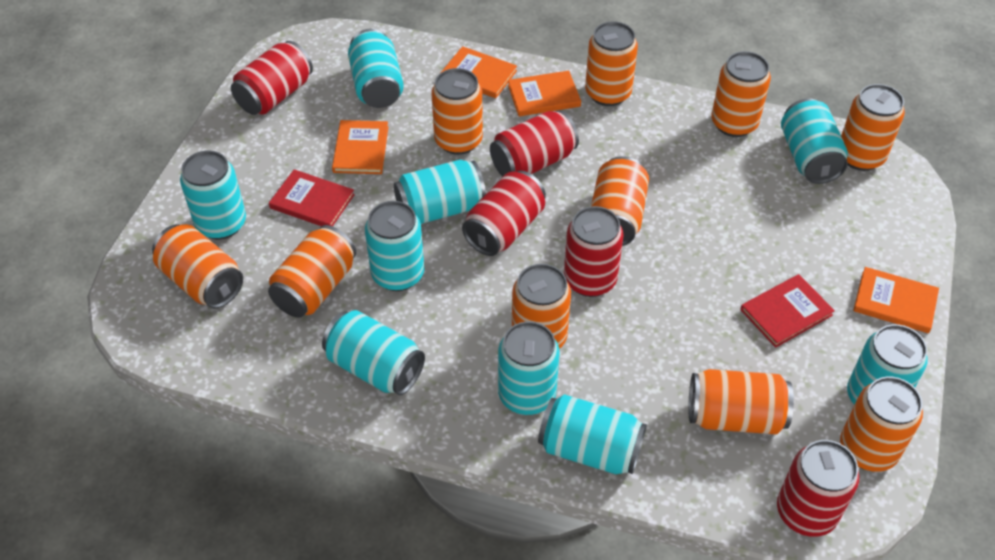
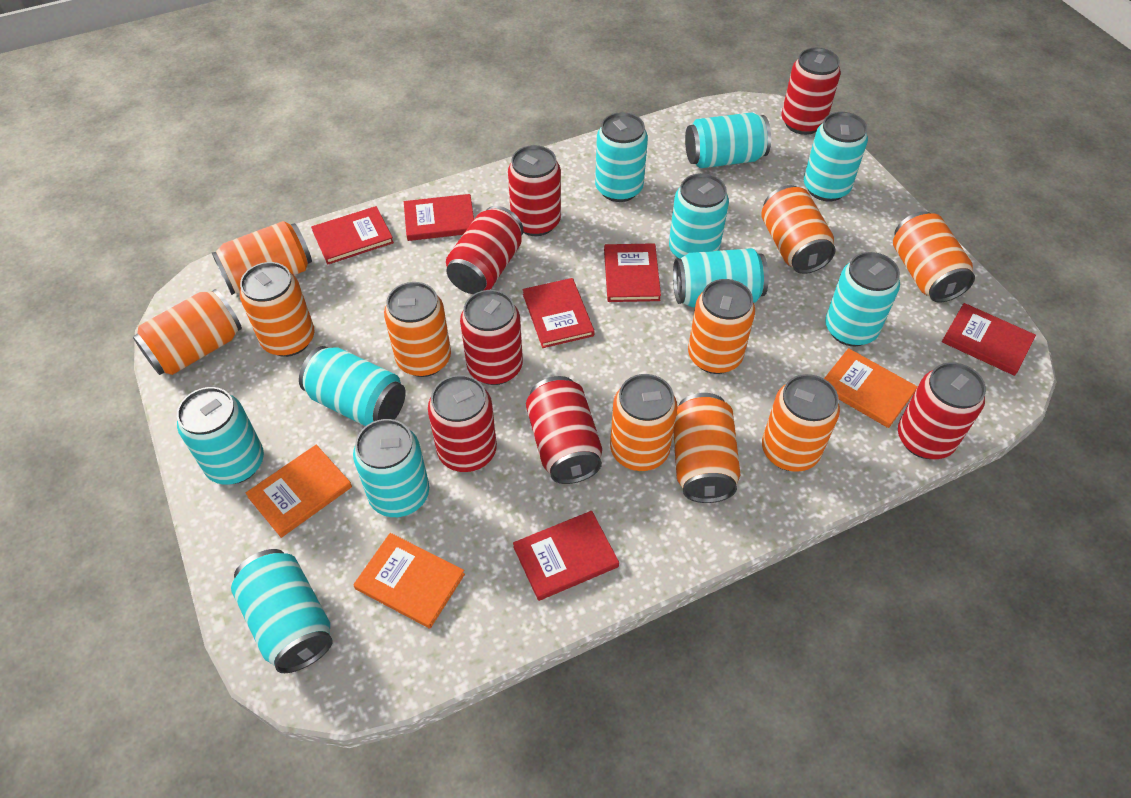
orange book: 4 -> 3
red book: 2 -> 6
red can: 5 -> 7
turquoise can: 9 -> 10

